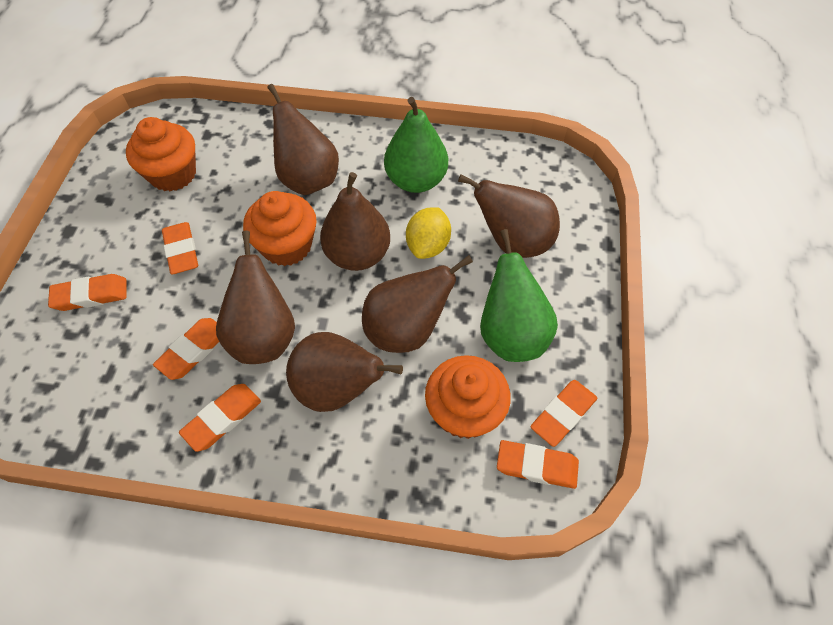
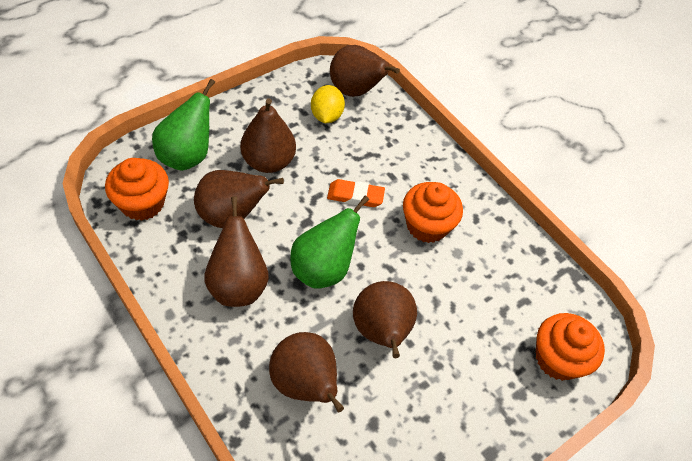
orange eraser: 6 -> 1

